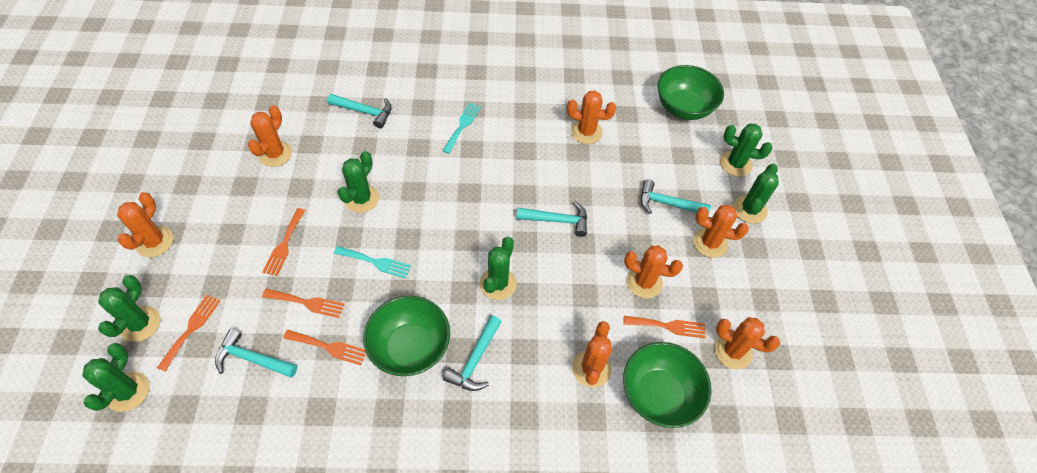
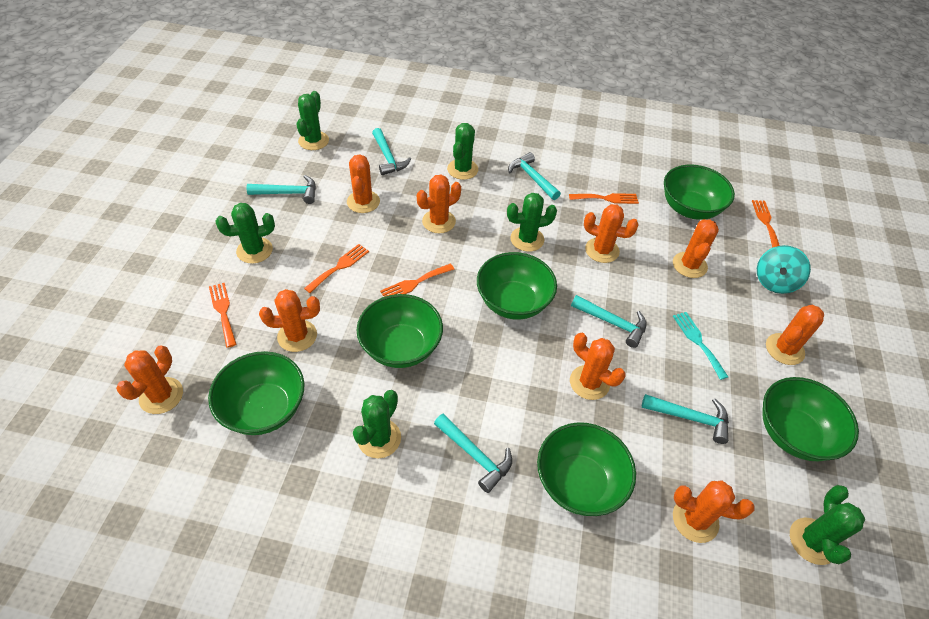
green bowl: 3 -> 6
orange cactus: 7 -> 9
turquoise fork: 2 -> 1
turquoise hammer: 5 -> 6
turquoise spinning top: 0 -> 1

